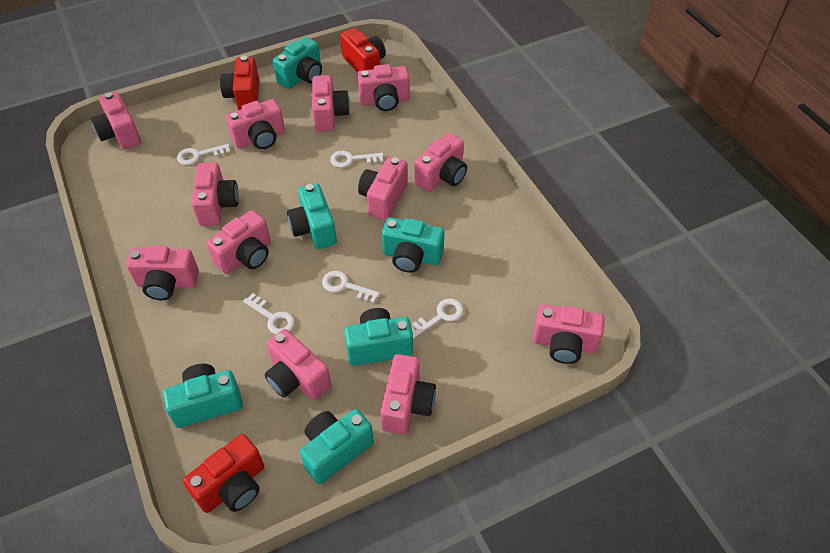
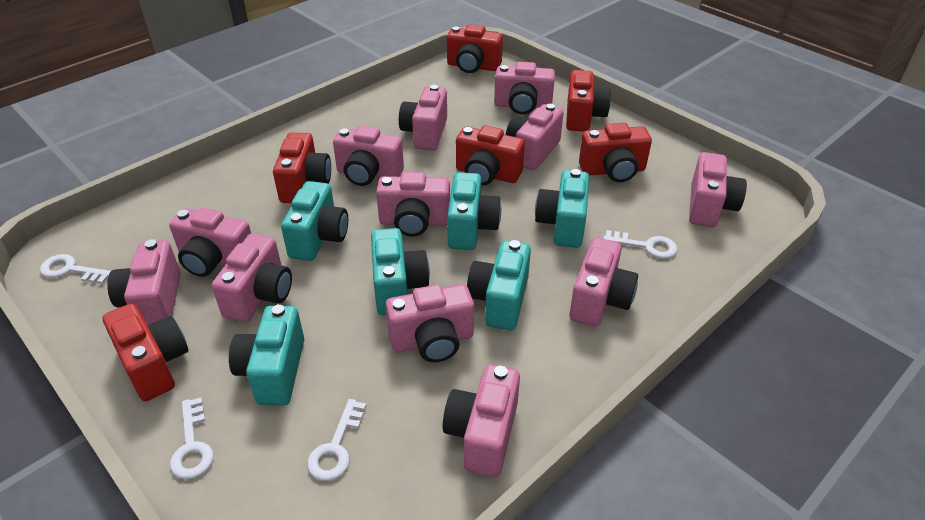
red camera: 3 -> 6
white key: 5 -> 4

